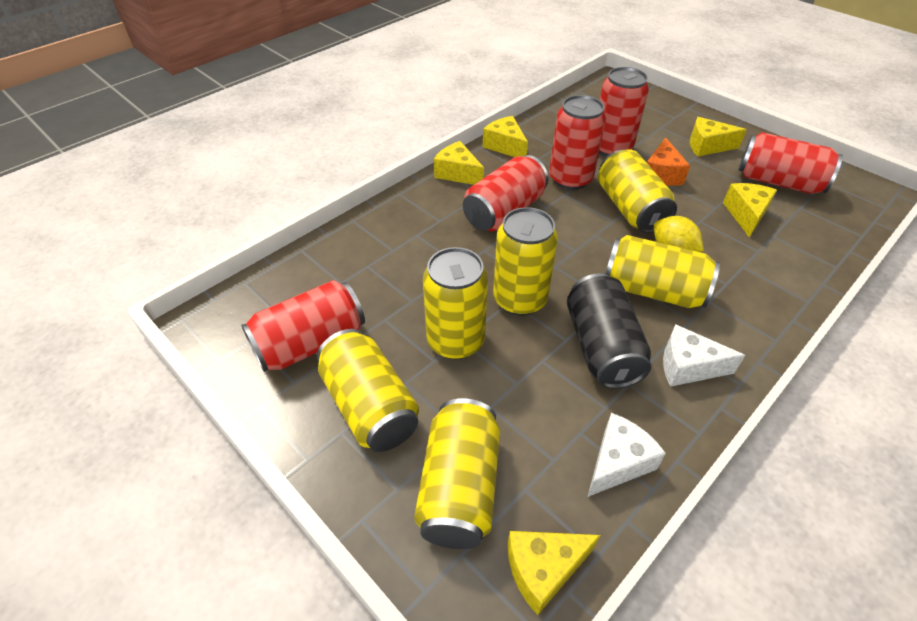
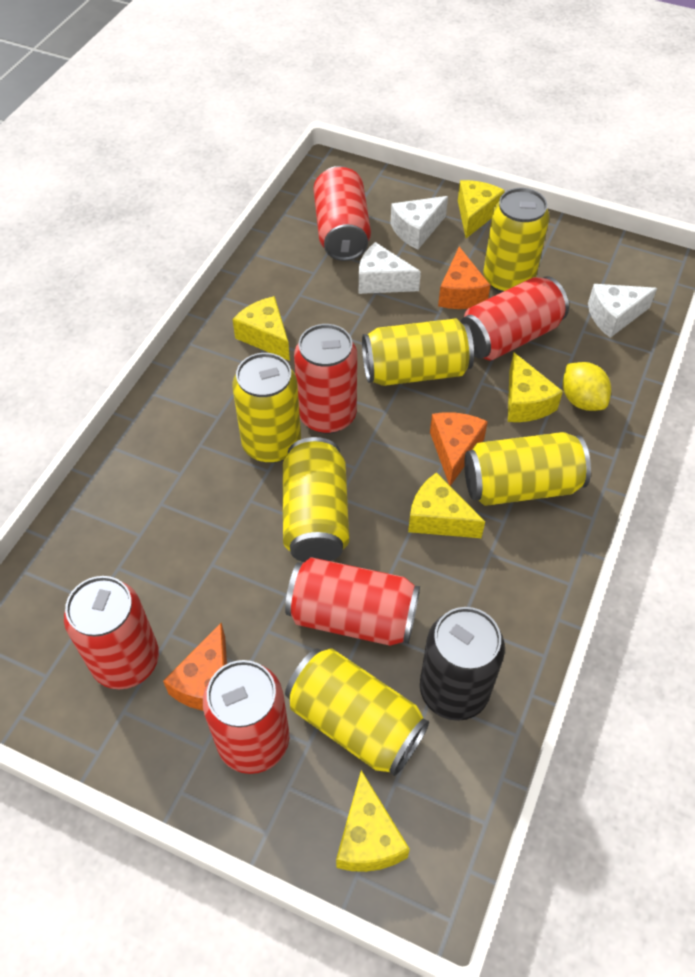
orange cheese: 1 -> 3
red can: 5 -> 6
white cheese: 2 -> 3

